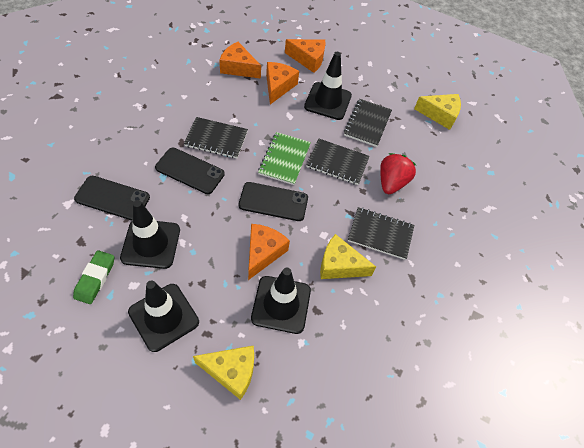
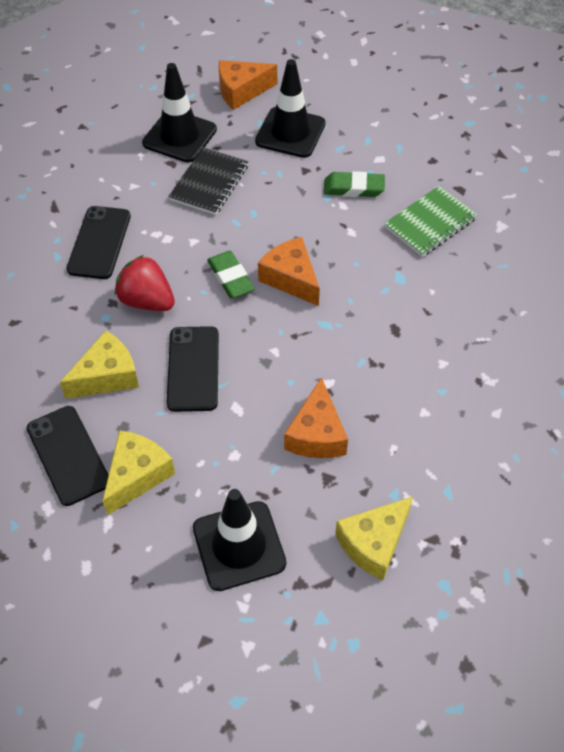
black notebook: 4 -> 1
black traffic cone: 4 -> 3
green eraser: 1 -> 2
orange cheese: 4 -> 3

